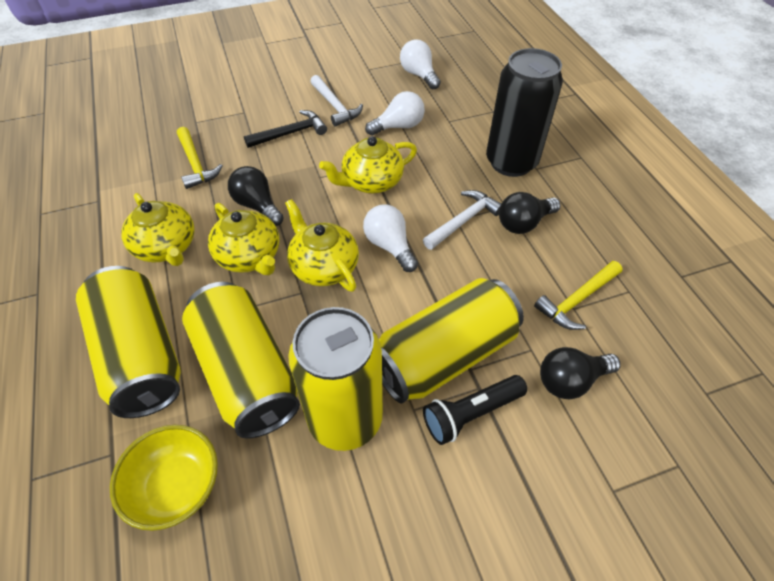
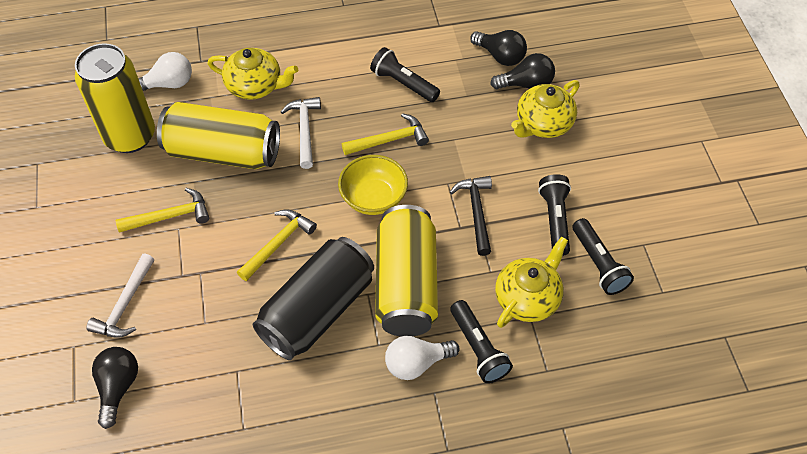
black flashlight: 1 -> 4
white light bulb: 3 -> 2
yellow can: 4 -> 3
yellow hammer: 2 -> 3
yellow teapot: 4 -> 3

